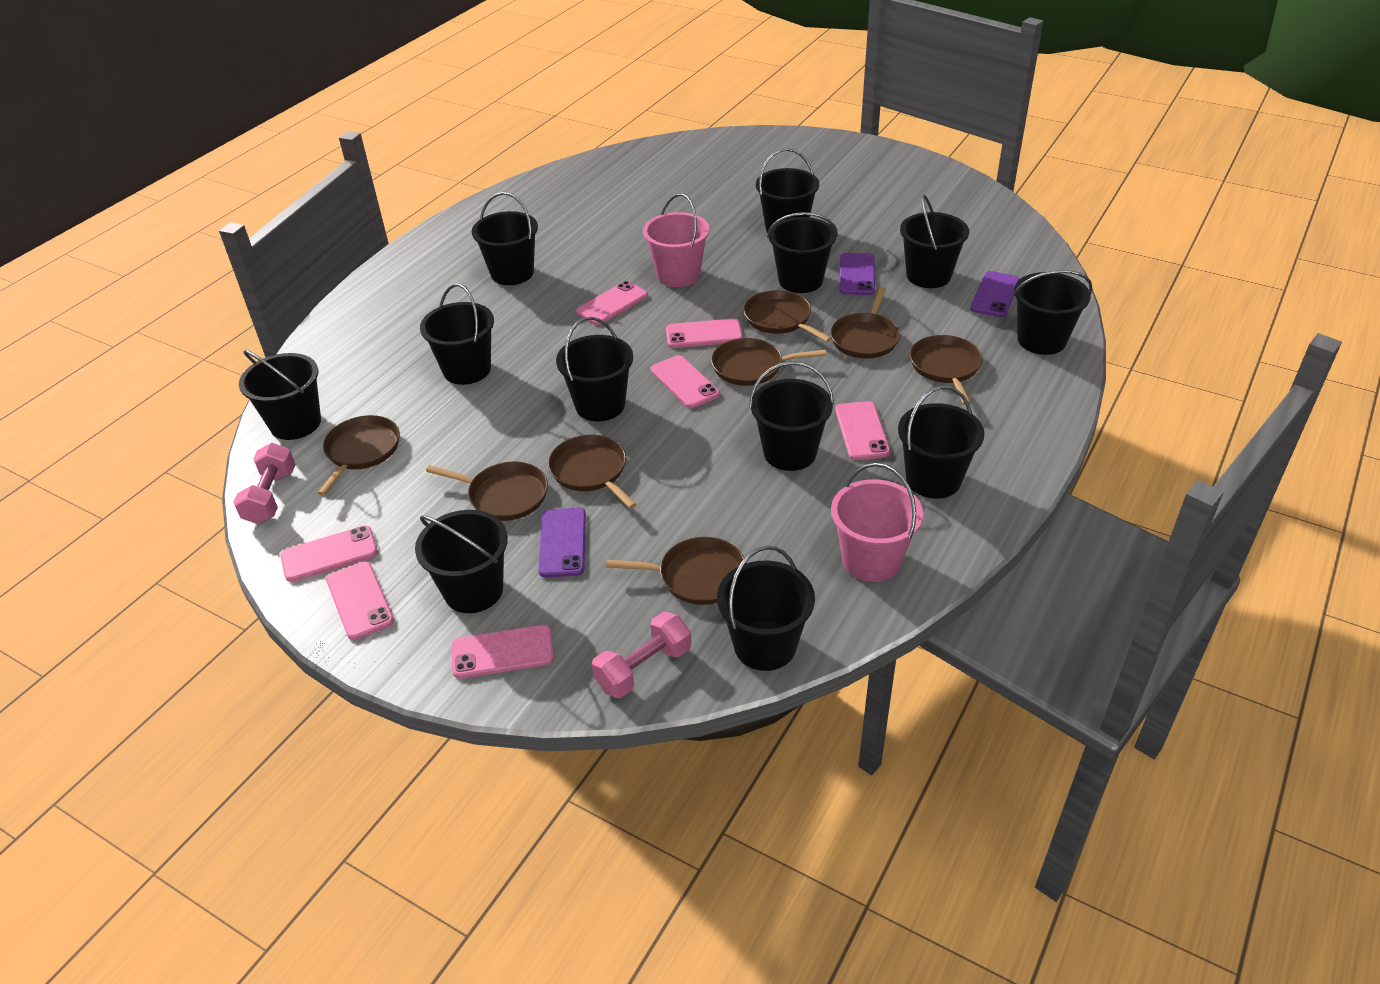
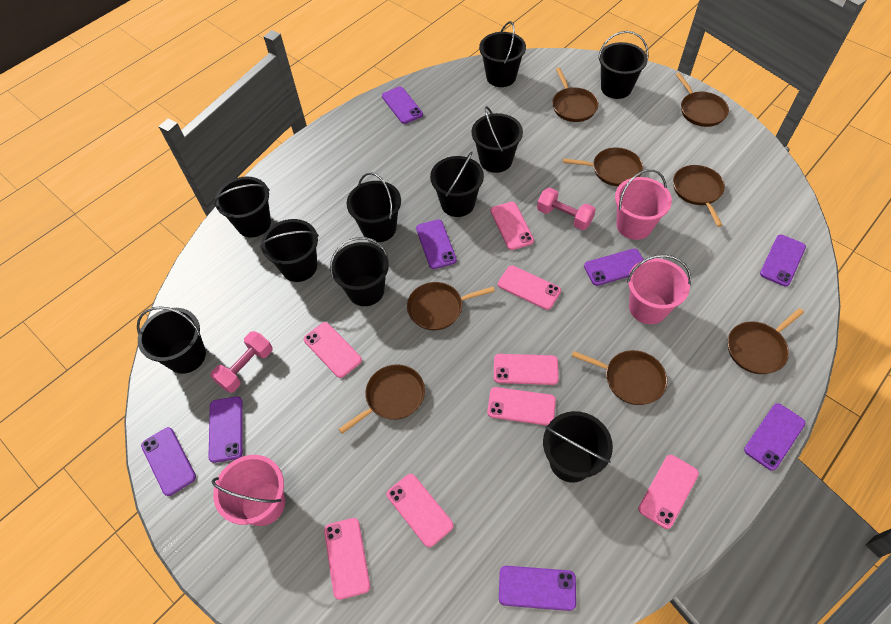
black bucket: 12 -> 10
pink bucket: 2 -> 3
pink phone: 7 -> 8
purple phone: 3 -> 8

